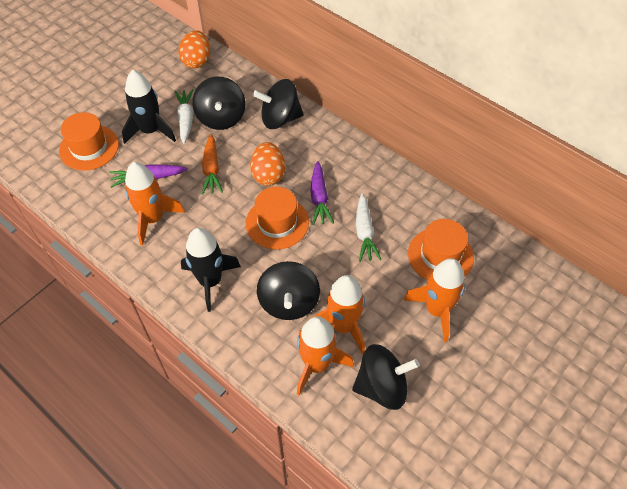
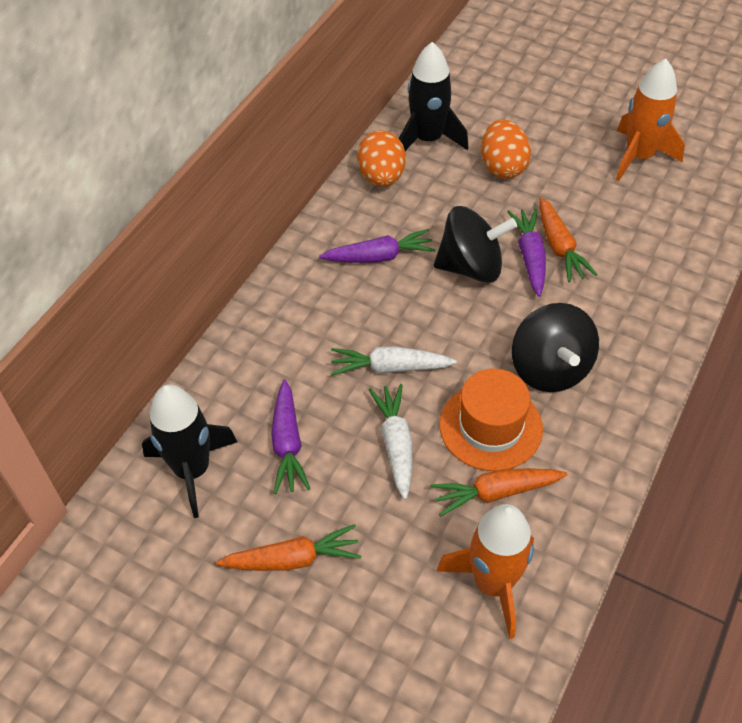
black spinning top: 4 -> 2
orange carrot: 1 -> 3
orange hat: 3 -> 1
orange rocket: 4 -> 2
purple carrot: 2 -> 3

